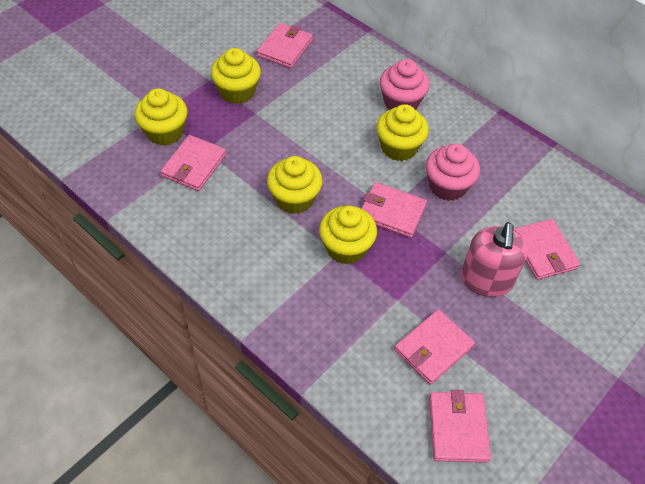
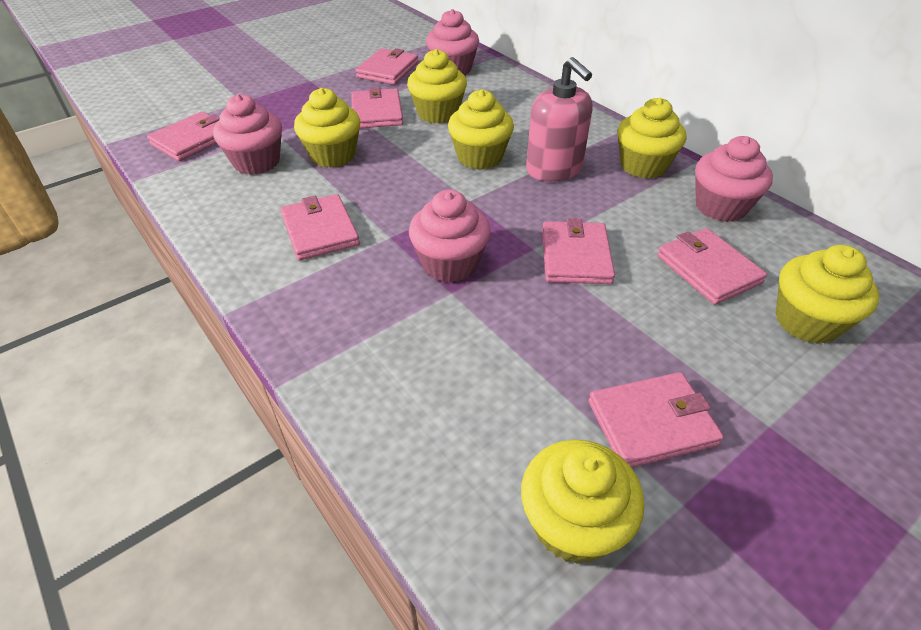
pink cupcake: 2 -> 4
pink wallet: 6 -> 7
yellow cupcake: 5 -> 6

